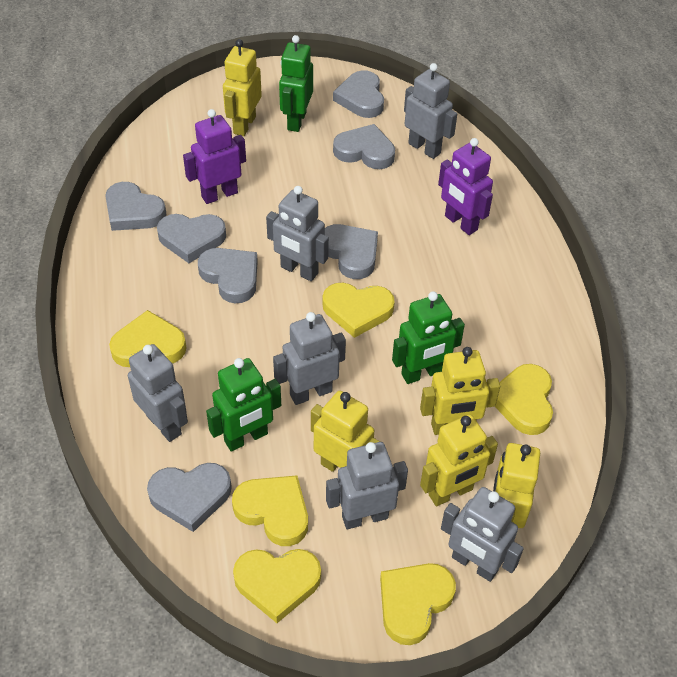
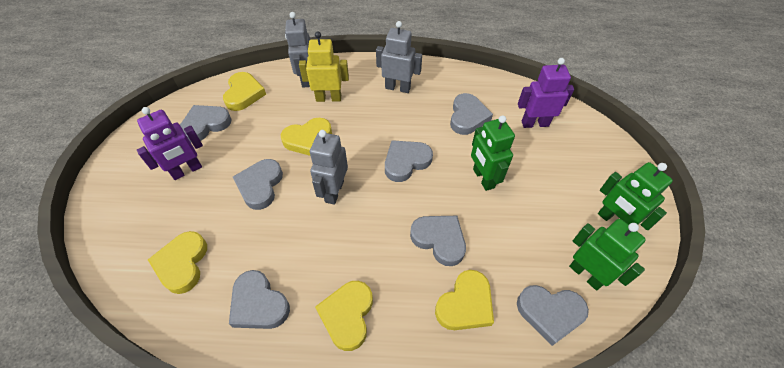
grey robot: 6 -> 3
yellow heart: 6 -> 5
yellow robot: 5 -> 1

